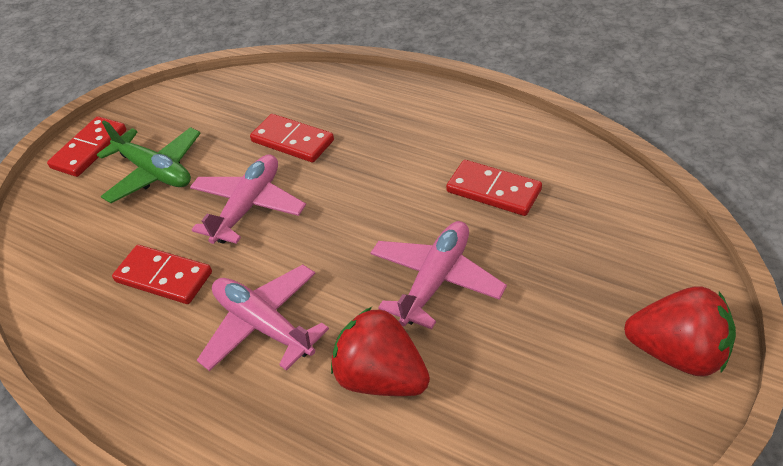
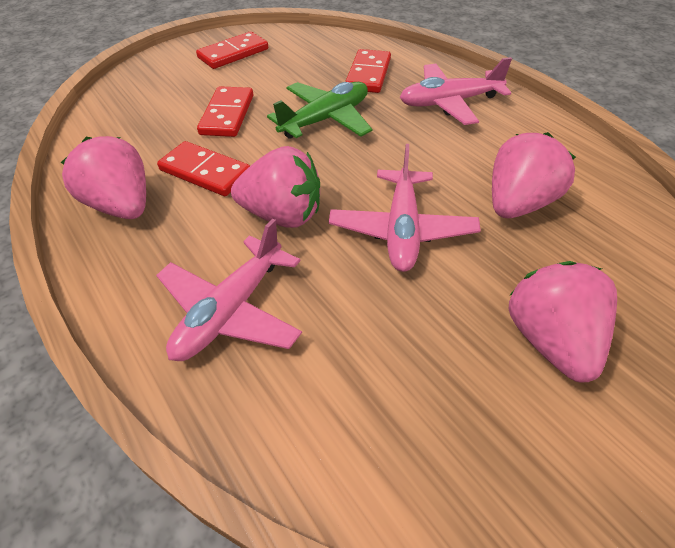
pink strawberry: 0 -> 4
red strawberry: 2 -> 0

